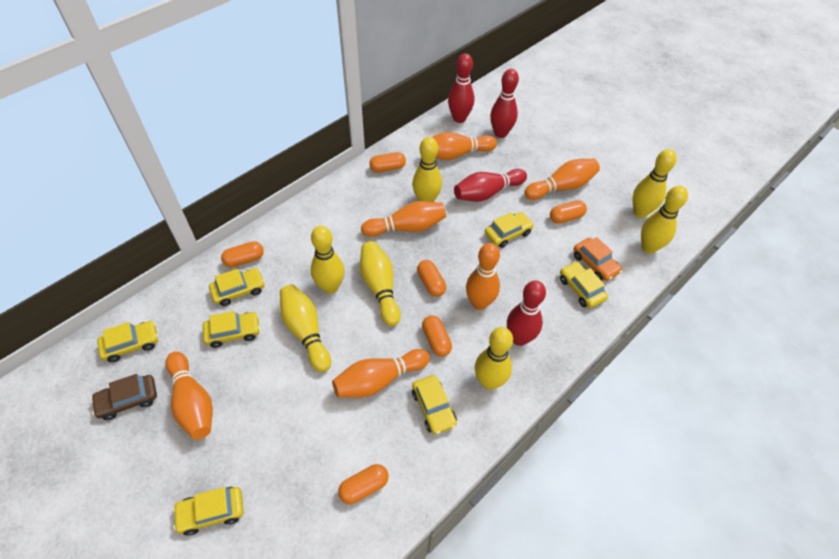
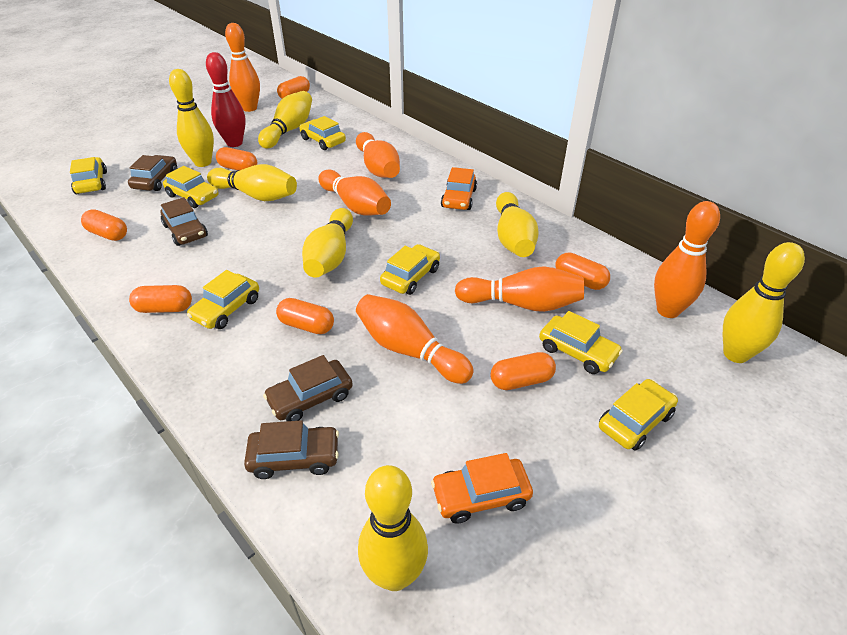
brown car: 1 -> 4
orange capsule: 6 -> 7
orange car: 1 -> 2
red bowling pin: 4 -> 1

